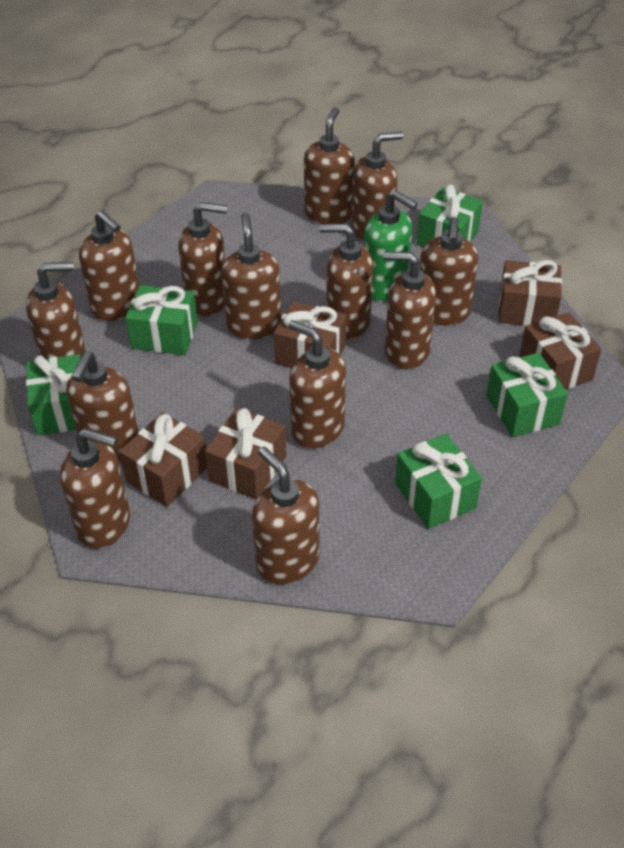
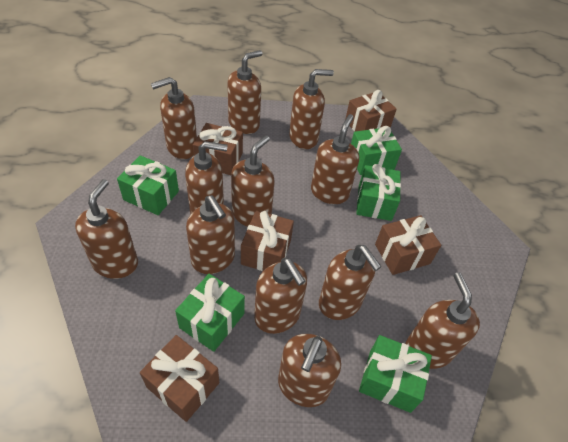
brown soap dispenser: 13 -> 12
green soap dispenser: 1 -> 0

